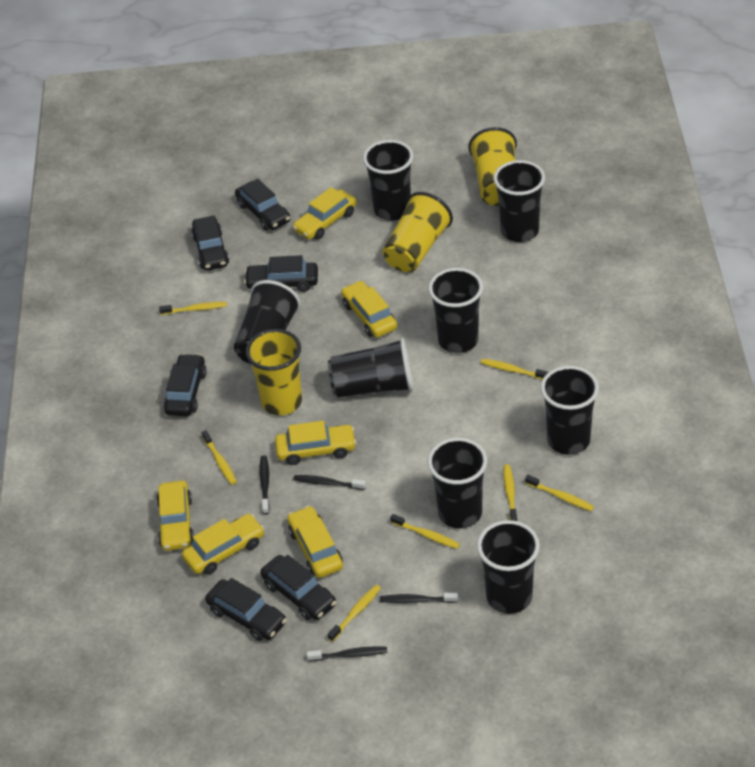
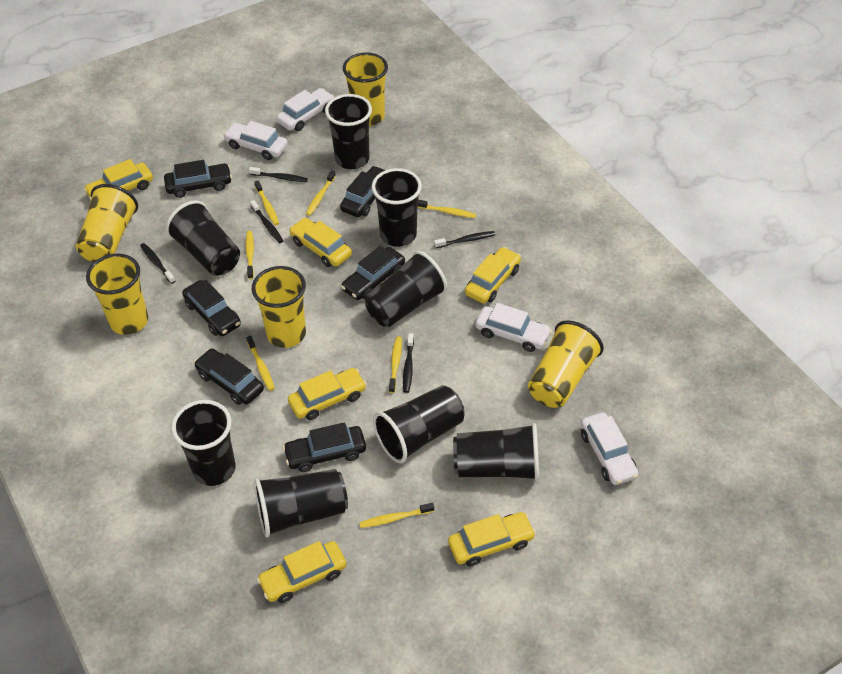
black toothbrush: 4 -> 5
white car: 0 -> 4
yellow cup: 3 -> 5

